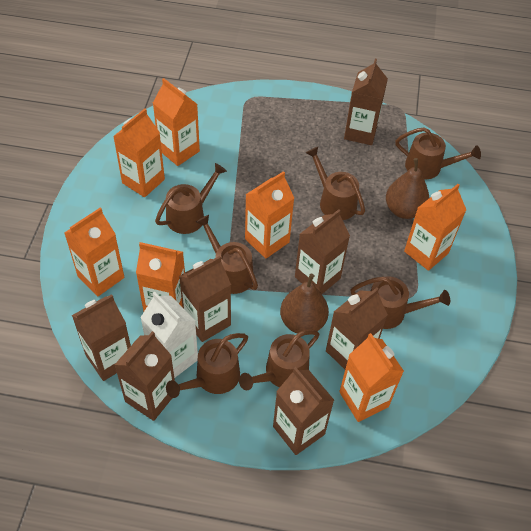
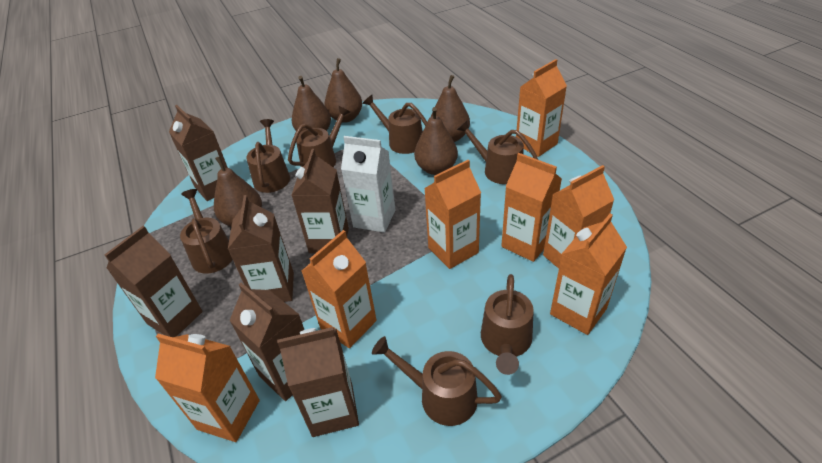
brown carton: 7 -> 6
brown pear: 2 -> 5

